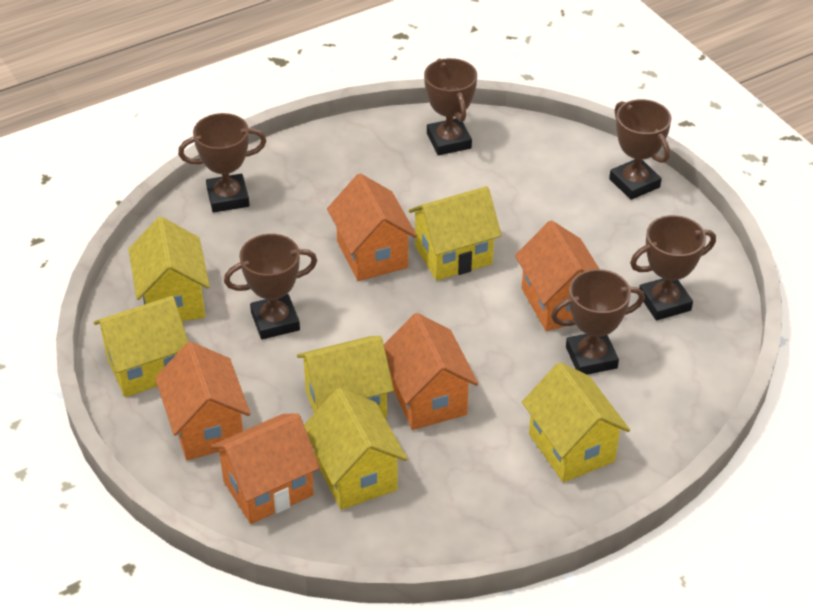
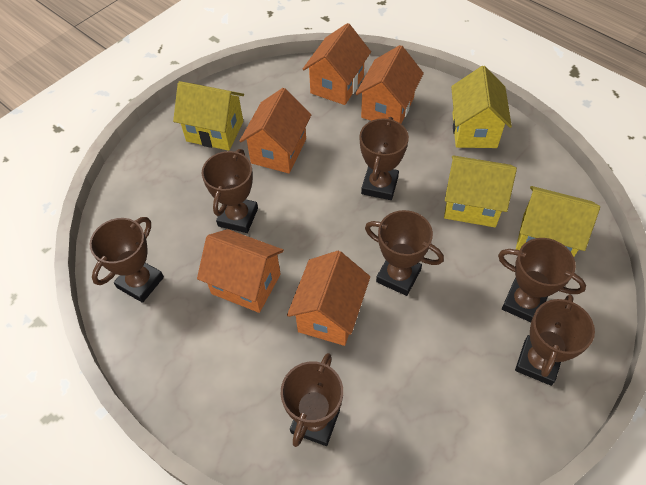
brown trophy: 6 -> 7
yellow house: 6 -> 4

